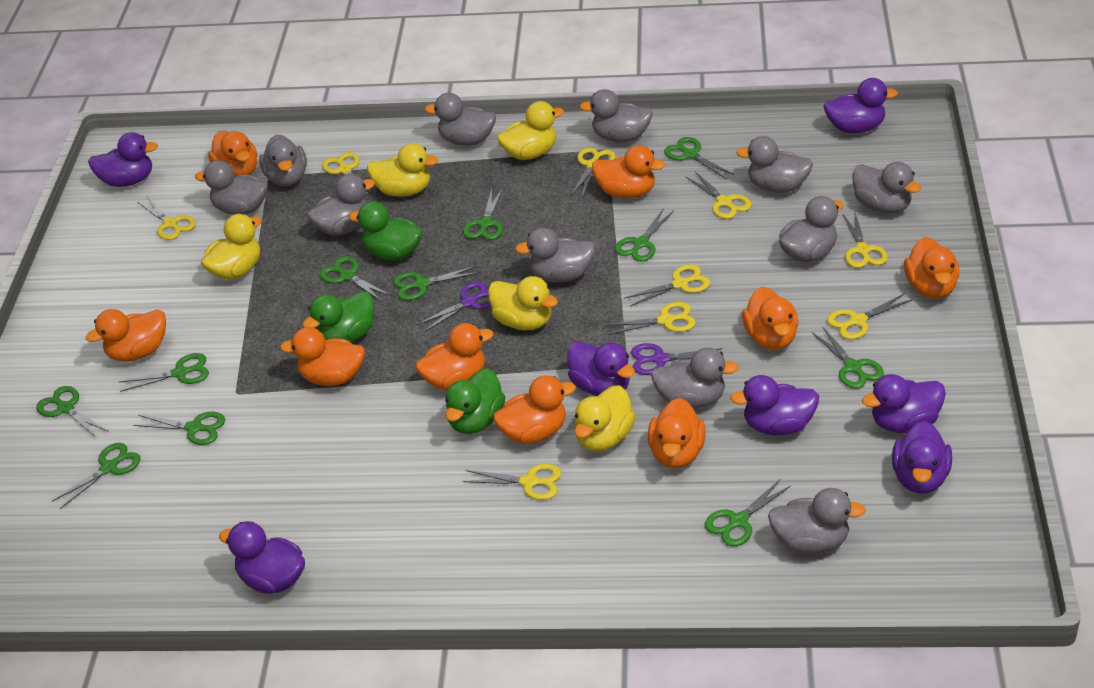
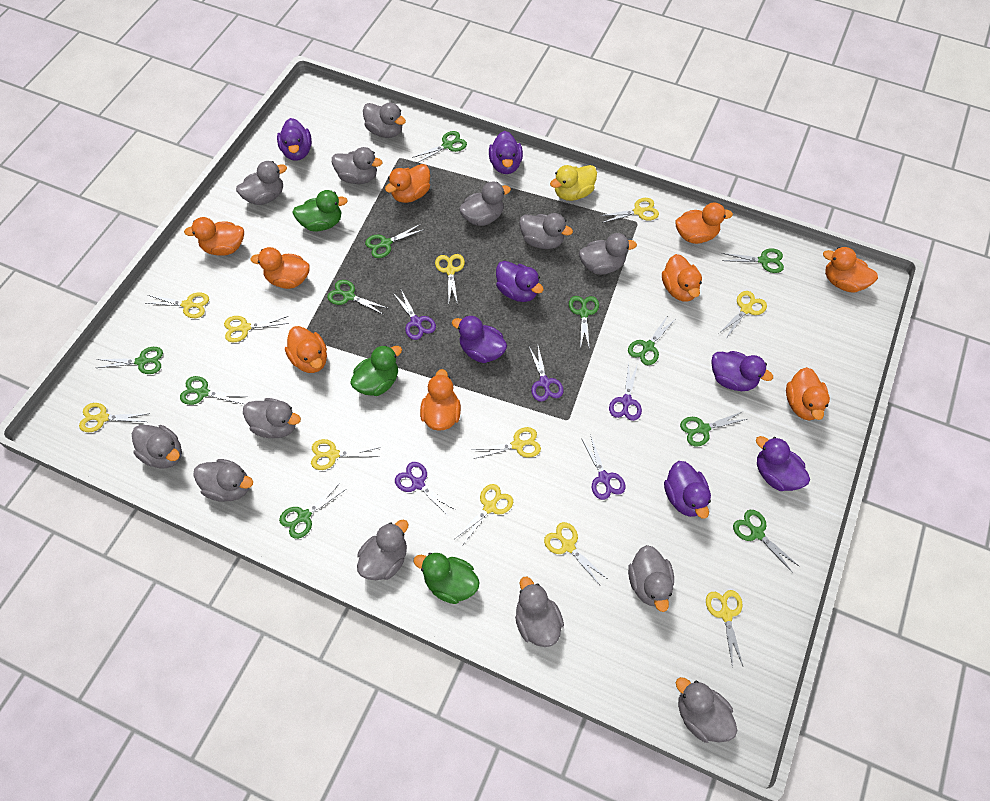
grey duck: 11 -> 13
purple scissors: 2 -> 5
yellow duck: 5 -> 1
yellow scissors: 9 -> 11

